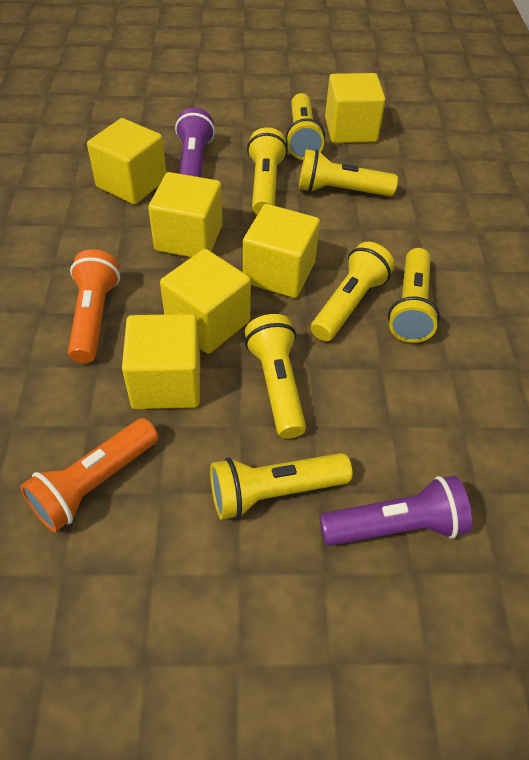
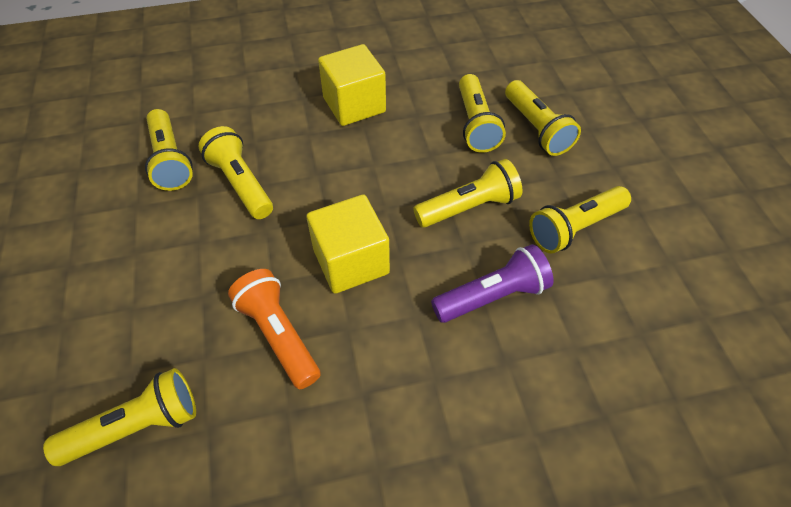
orange flashlight: 2 -> 1
purple flashlight: 2 -> 1
yellow cube: 6 -> 2

